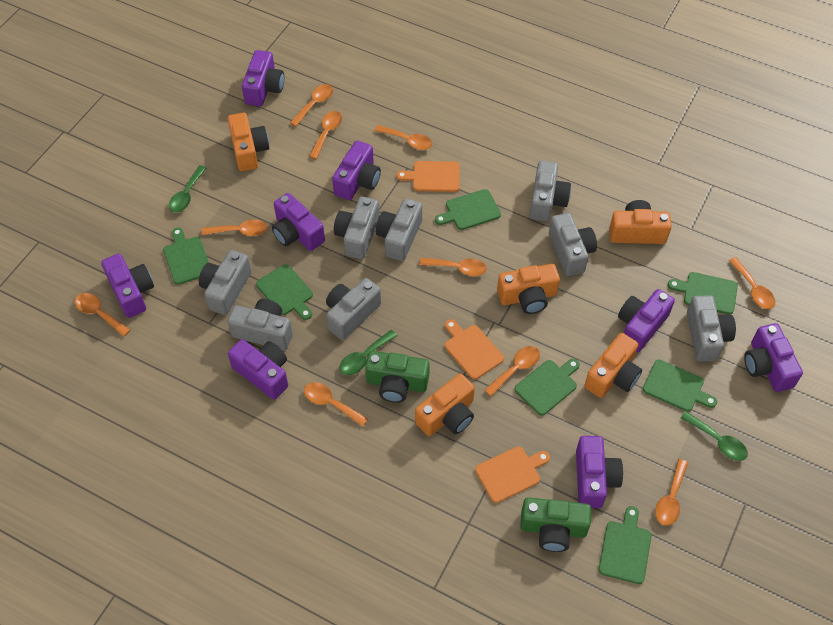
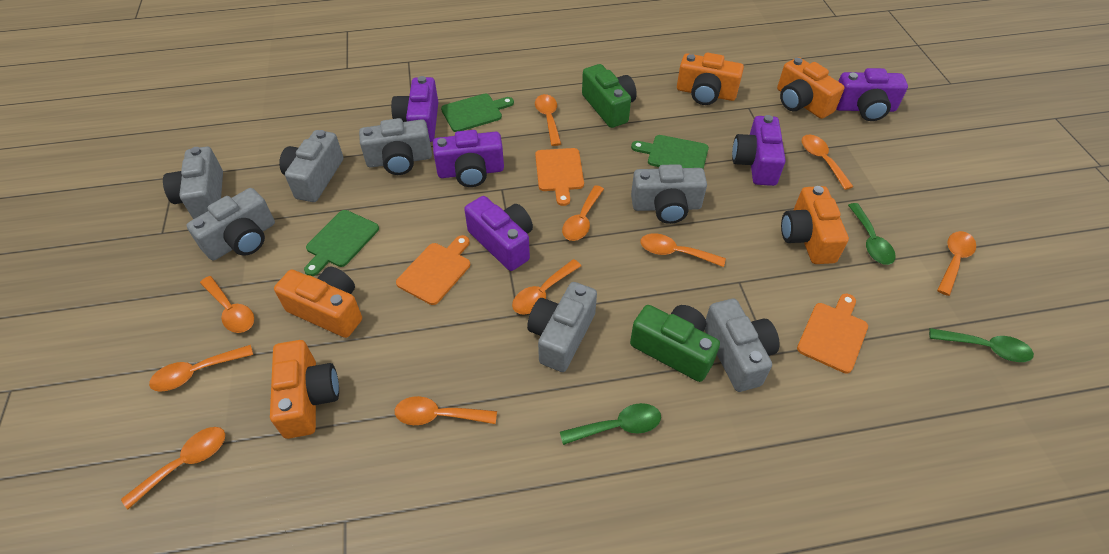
green cutting board: 7 -> 3
grey camera: 8 -> 7
purple camera: 8 -> 5

